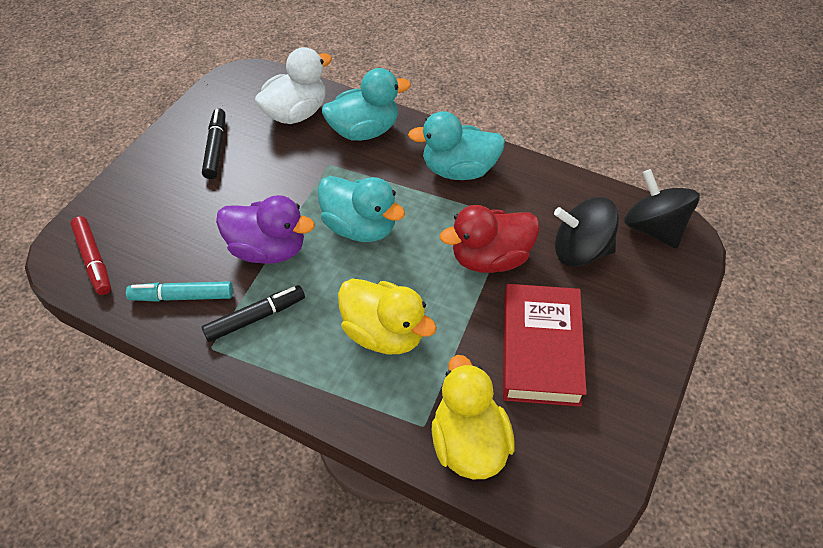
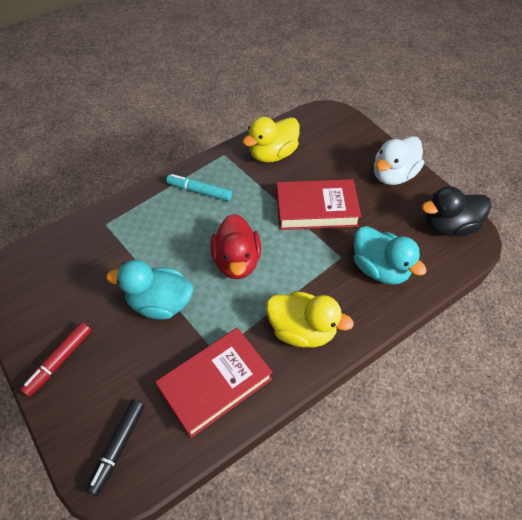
black duck: 0 -> 1
black marker: 2 -> 1
black spinning top: 2 -> 0
purple duck: 1 -> 0
red book: 1 -> 2
turquoise duck: 3 -> 2

